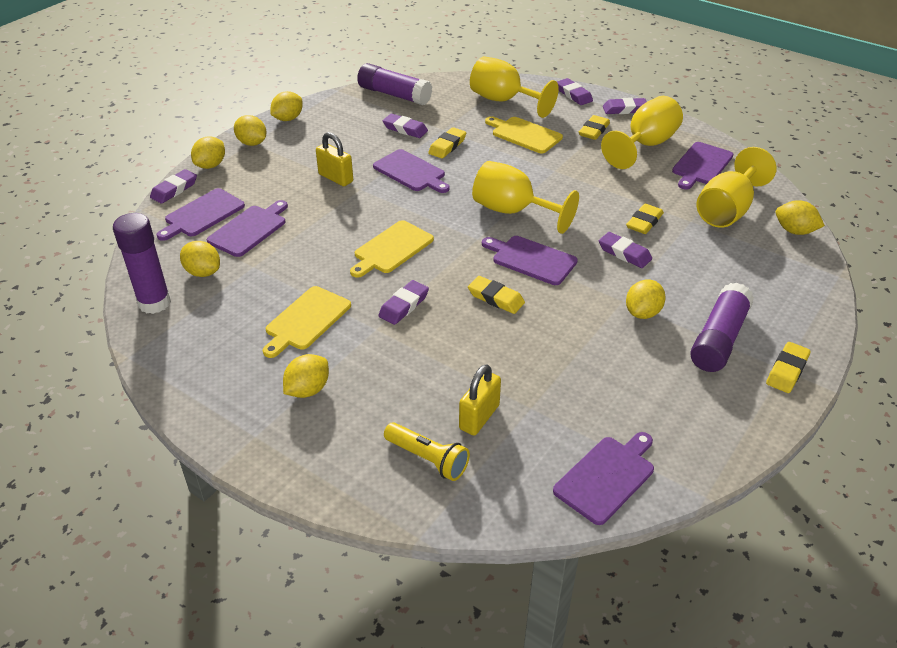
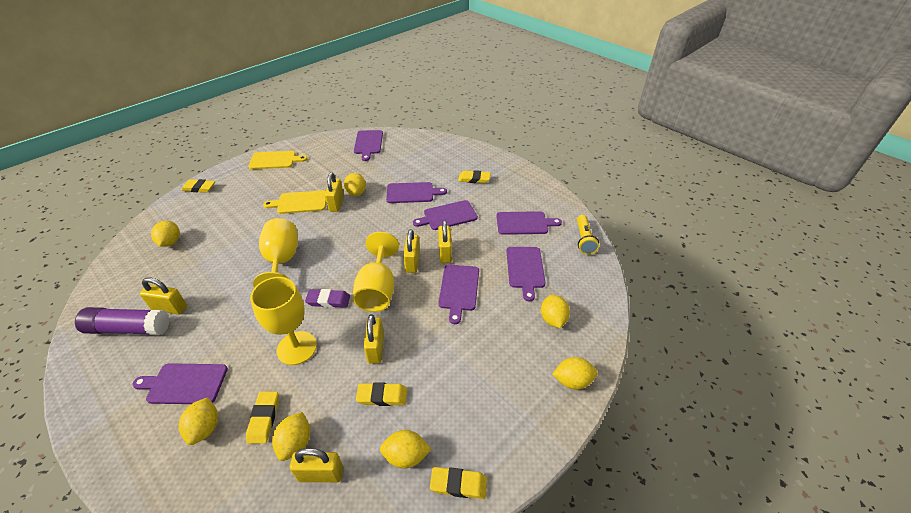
purple cutting board: 6 -> 7
purple eraser: 6 -> 1
purple glue stick: 3 -> 1
yellow cutting board: 3 -> 2
yellow goblet: 4 -> 3
yellow padlock: 2 -> 6

